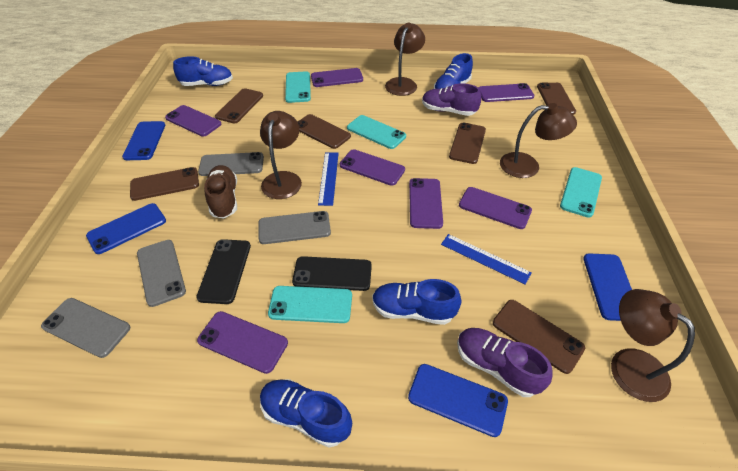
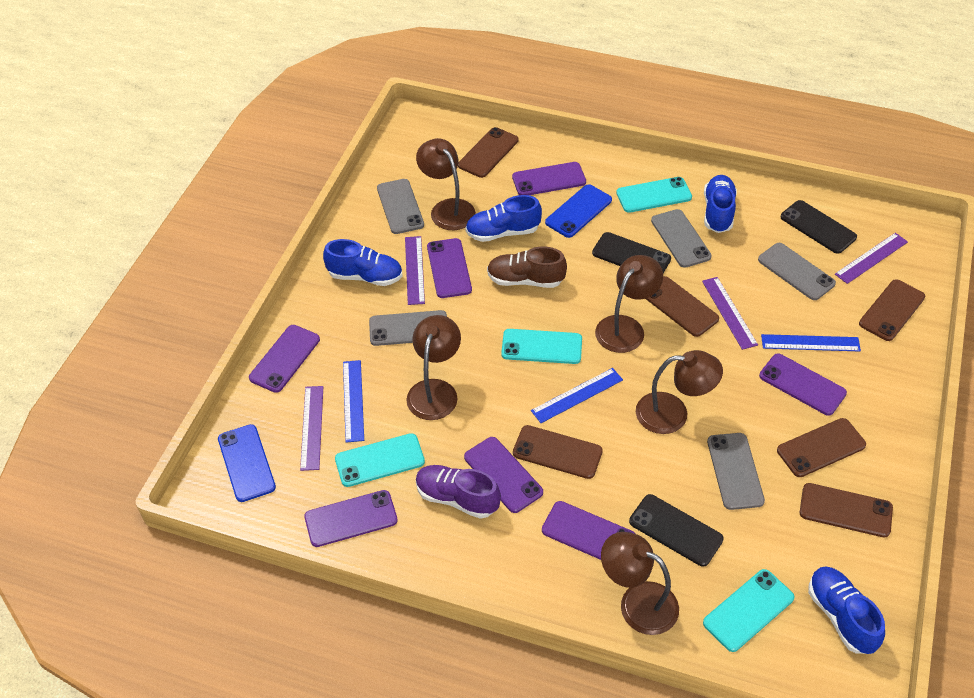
black phone: 2 -> 3
blue phone: 4 -> 2
blue ruler: 2 -> 3
brown lamp: 4 -> 5
grey phone: 4 -> 5
purple ruler: 0 -> 4
purple shoe: 2 -> 1

